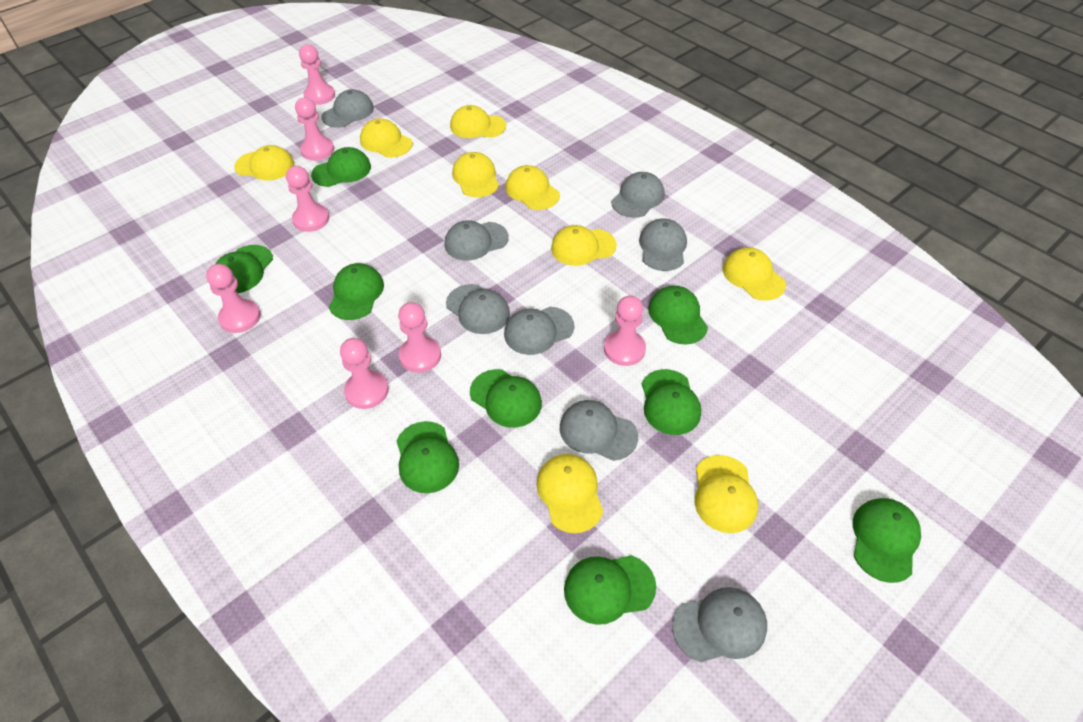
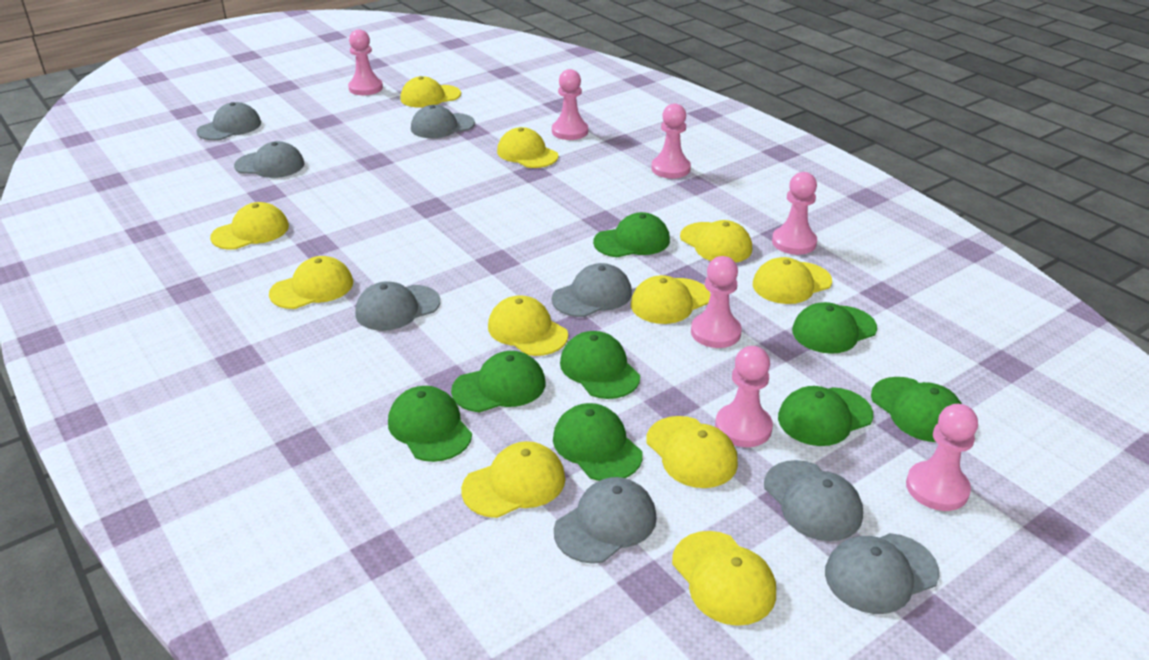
green cap: 9 -> 8
yellow cap: 9 -> 11

